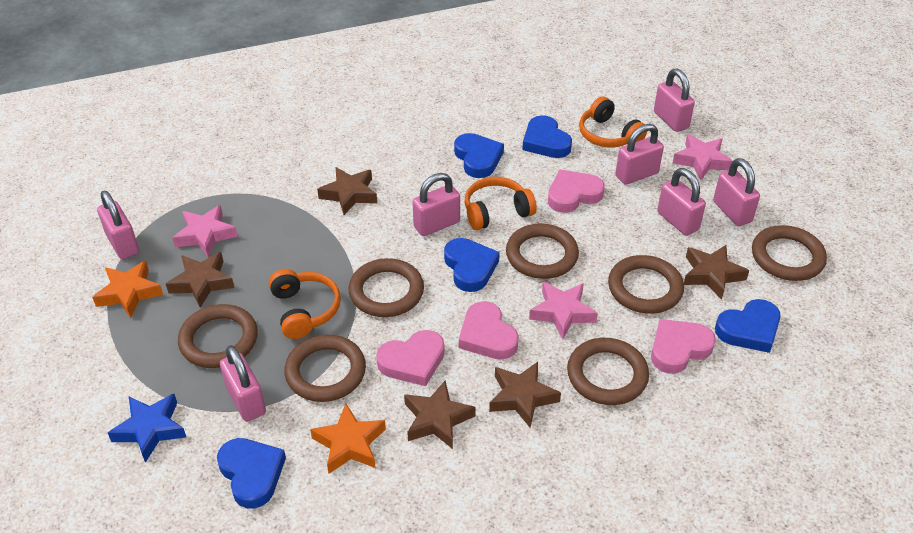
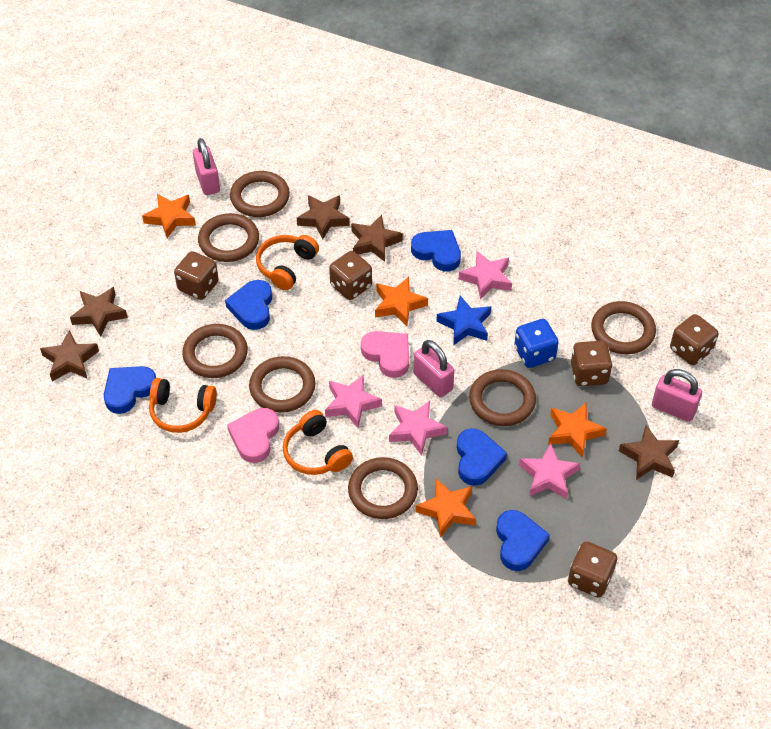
blue dice: 0 -> 1
brown dice: 0 -> 5
orange star: 2 -> 4
pink heart: 4 -> 2
pink padlock: 7 -> 3
pink star: 3 -> 4

